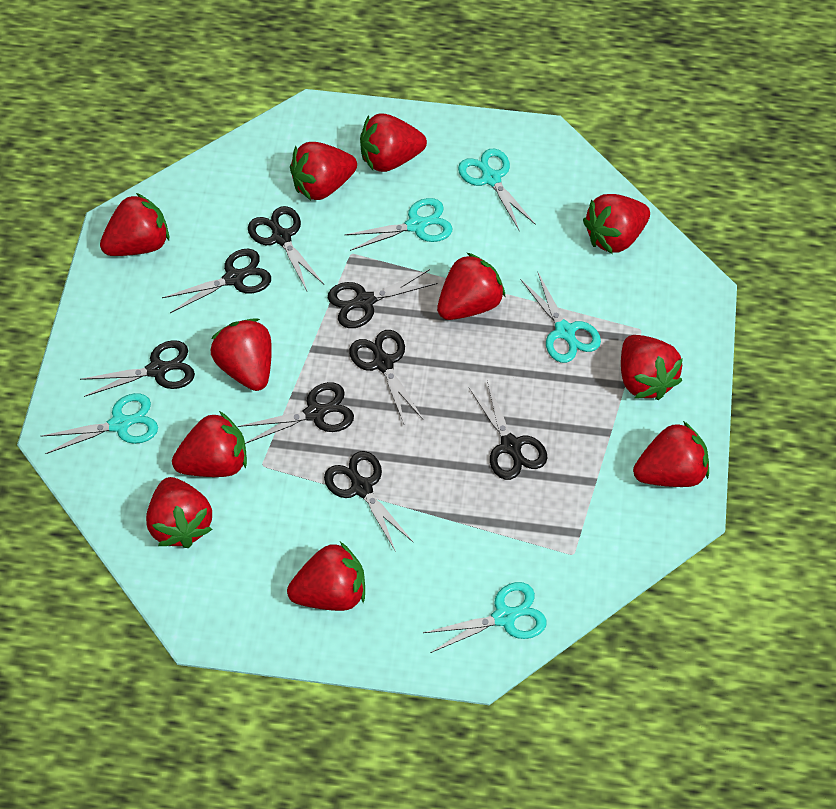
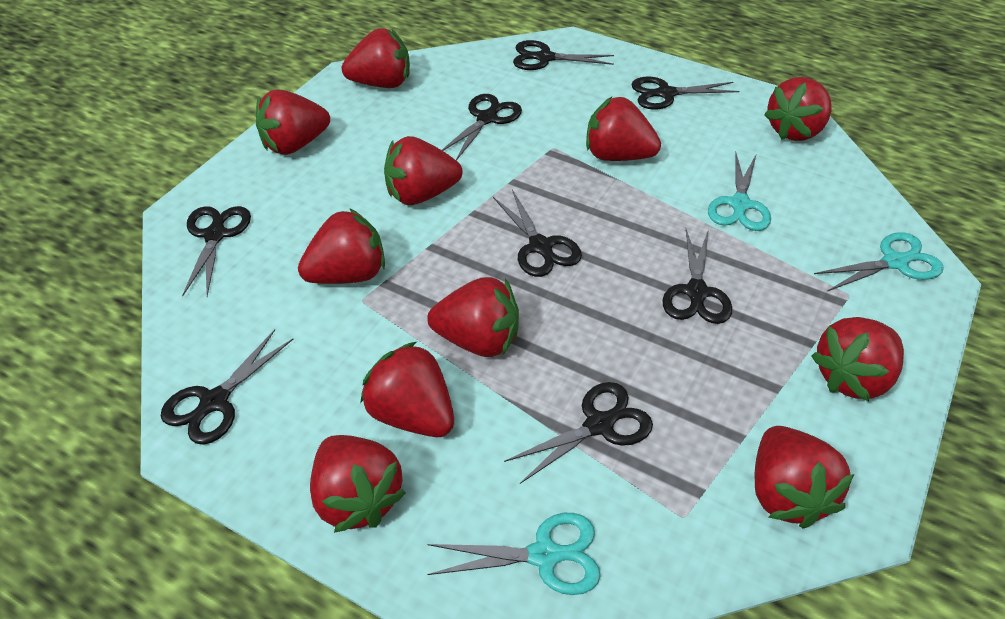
turquoise scissors: 5 -> 3

